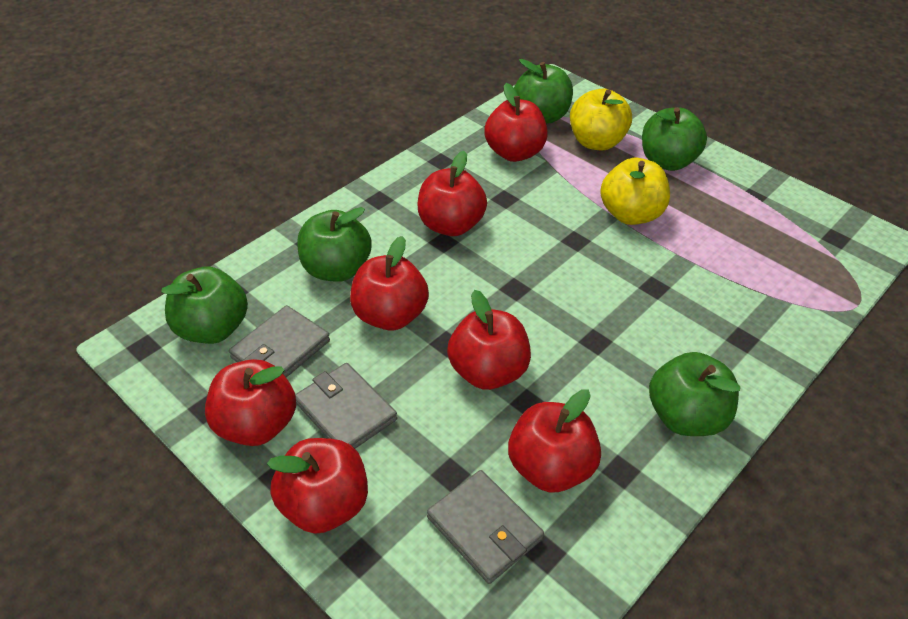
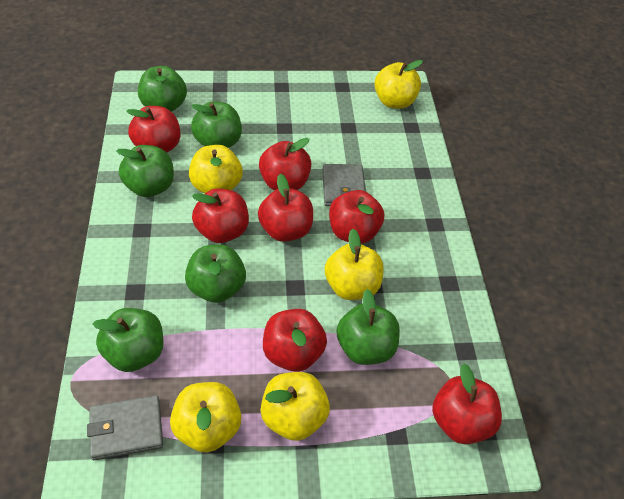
green apple: 5 -> 6
grey wallet: 3 -> 2
yellow apple: 2 -> 5

